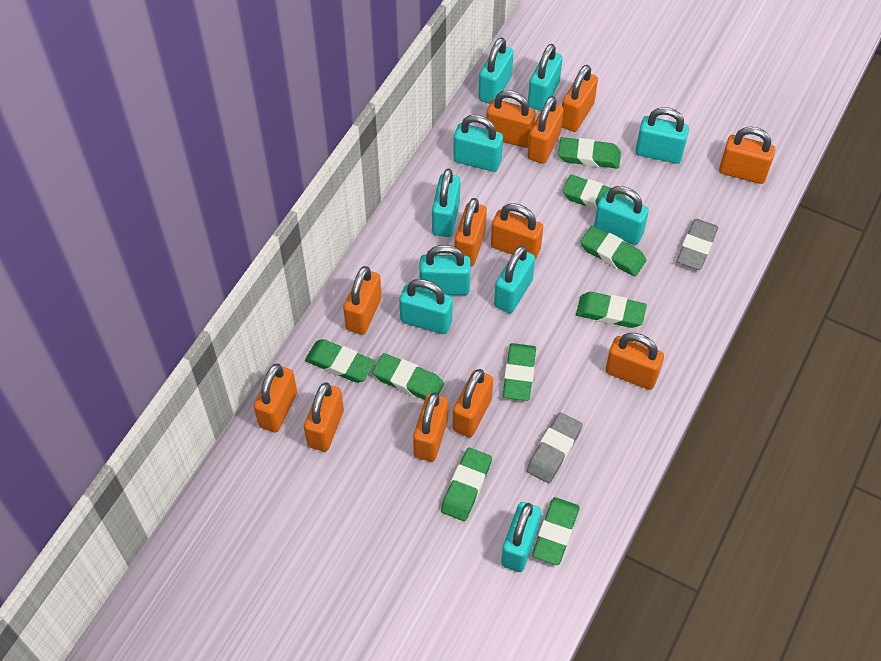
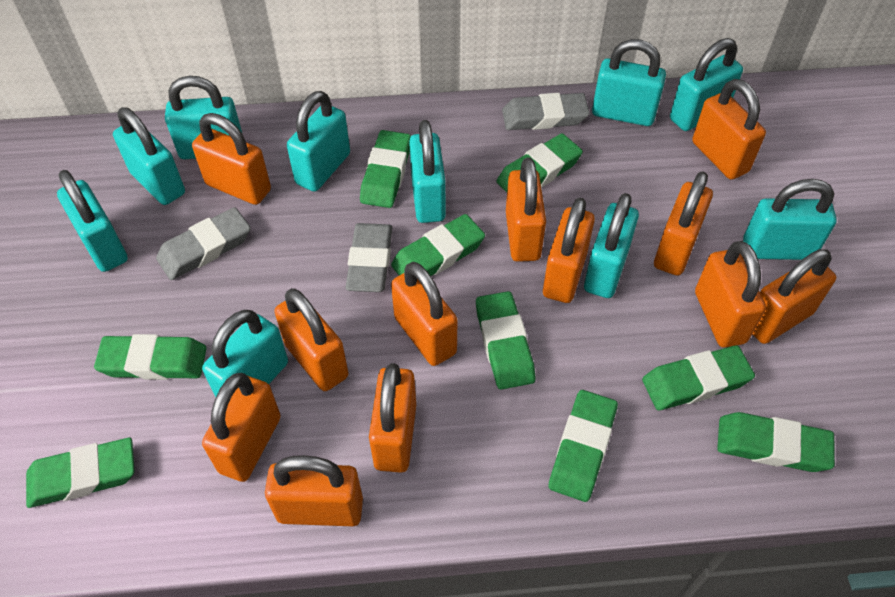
grey eraser: 2 -> 3

